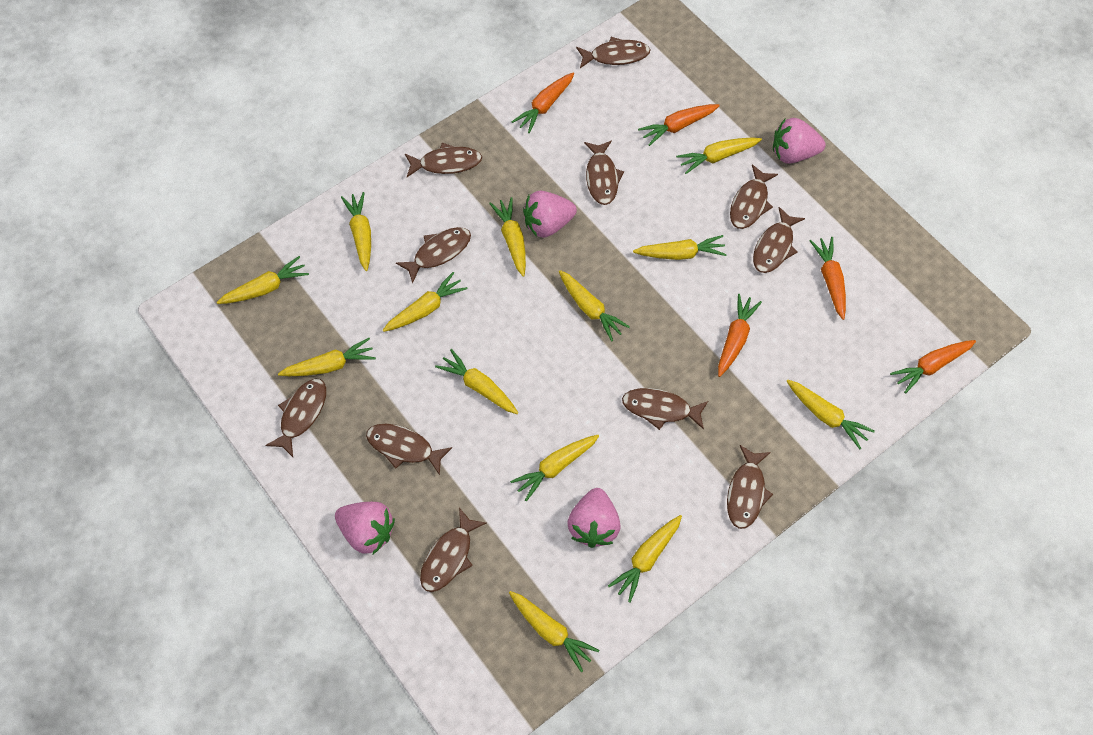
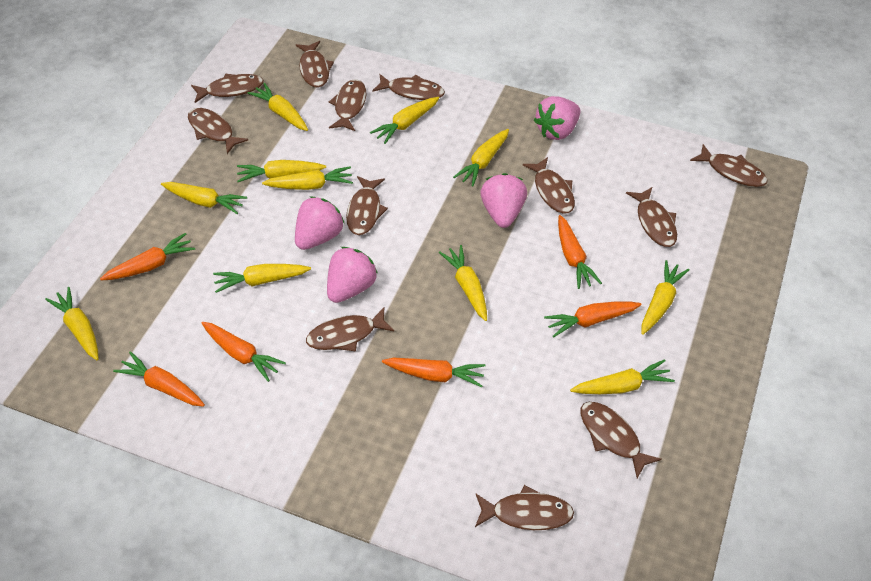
brown fish: 11 -> 12
orange carrot: 5 -> 6
yellow carrot: 13 -> 11

